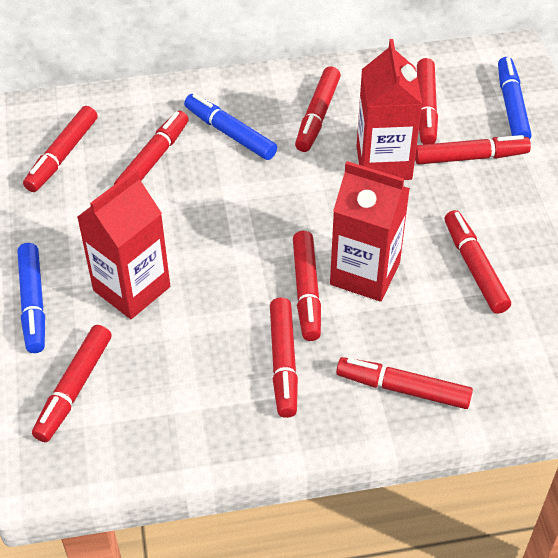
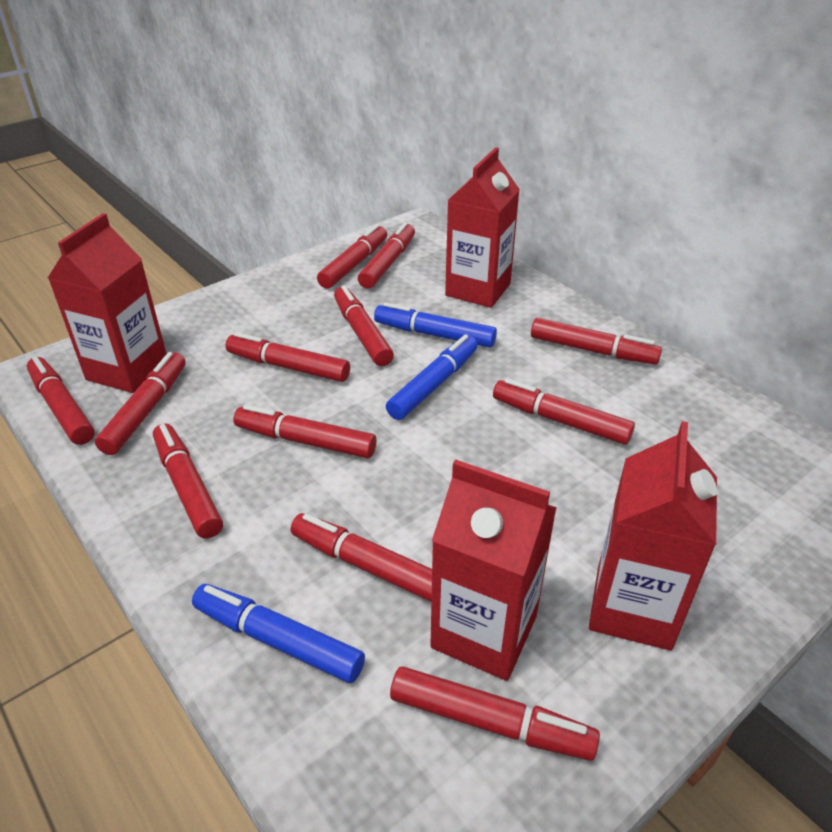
red carton: 3 -> 4
red marker: 10 -> 12

